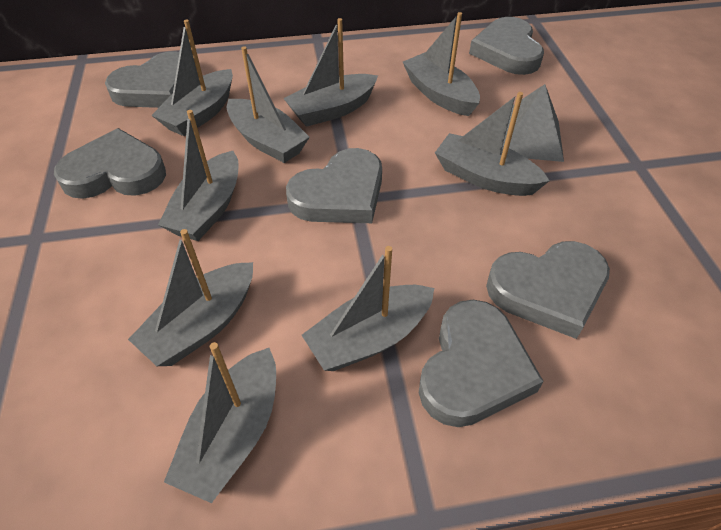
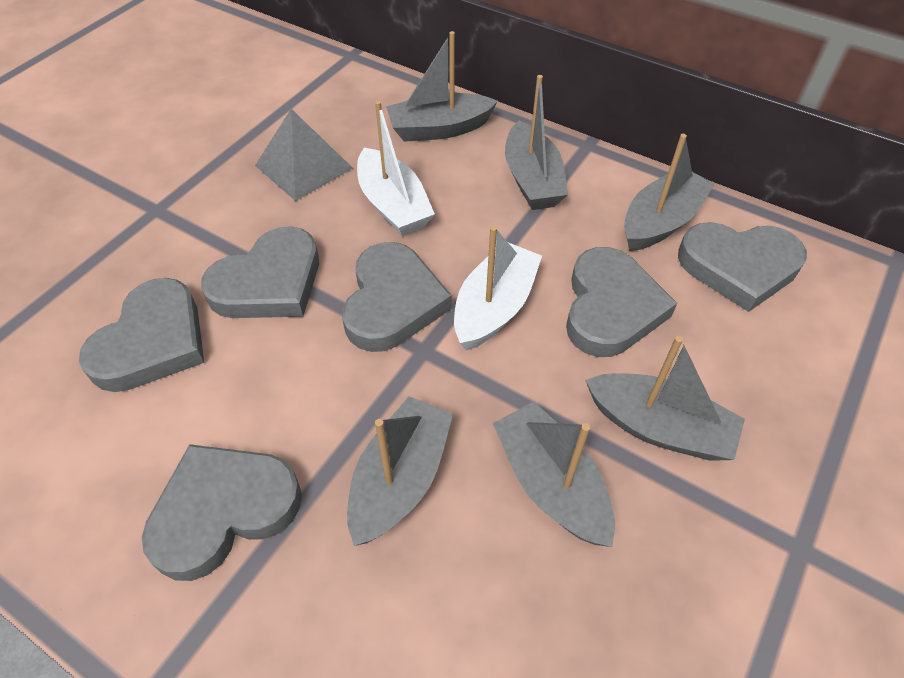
grey boat: 9 -> 6
white boat: 0 -> 2

